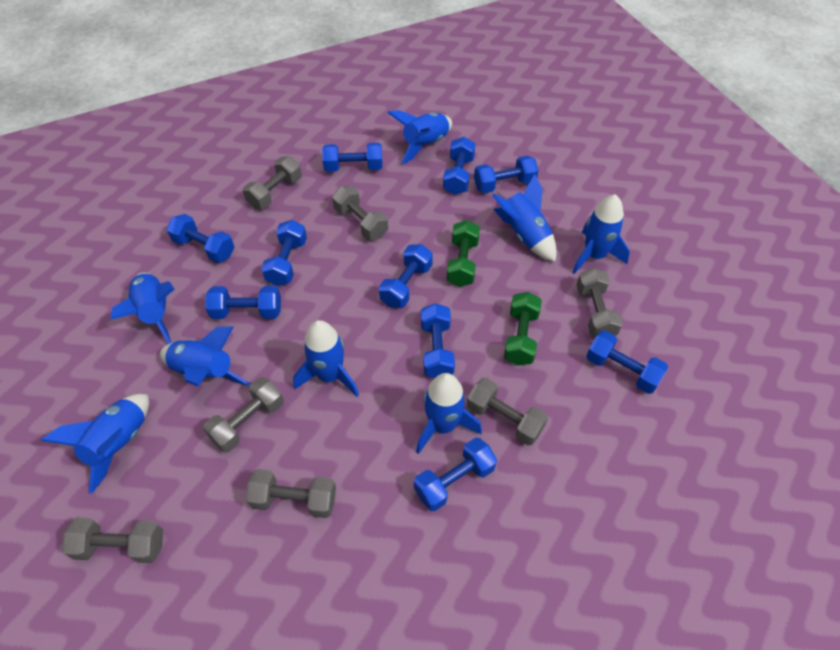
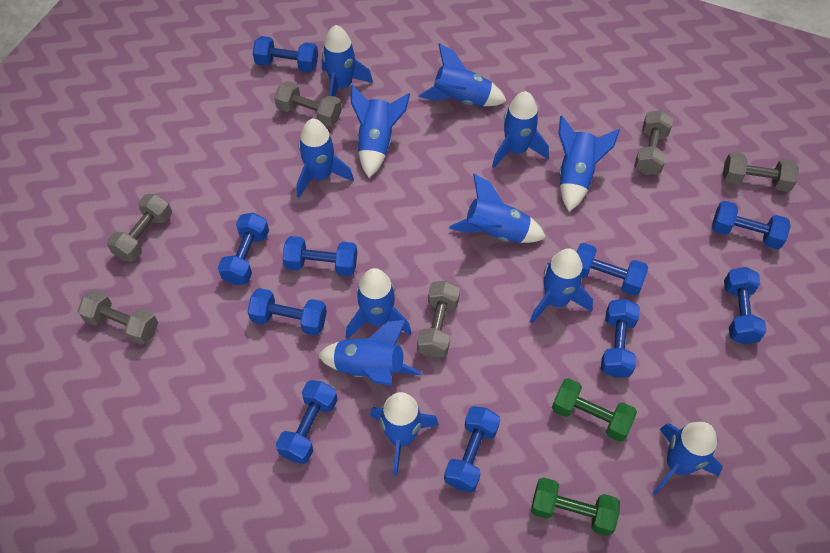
blue rocket: 8 -> 12
grey dumbbell: 7 -> 6

